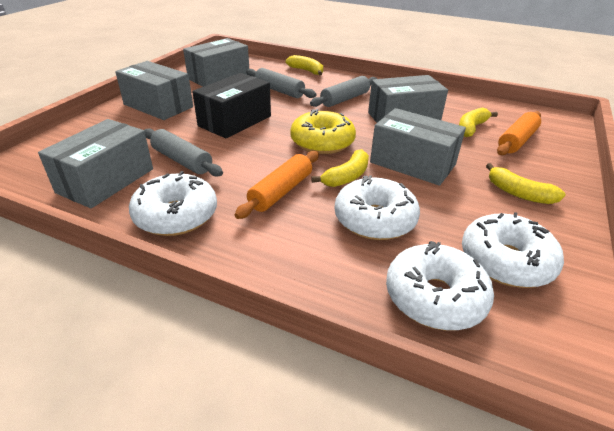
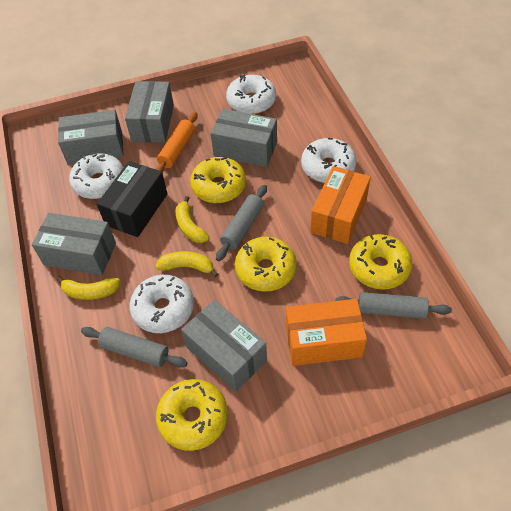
orange box: 0 -> 2
orange rolling pin: 2 -> 1
yellow banana: 4 -> 3
yellow donut: 1 -> 4

